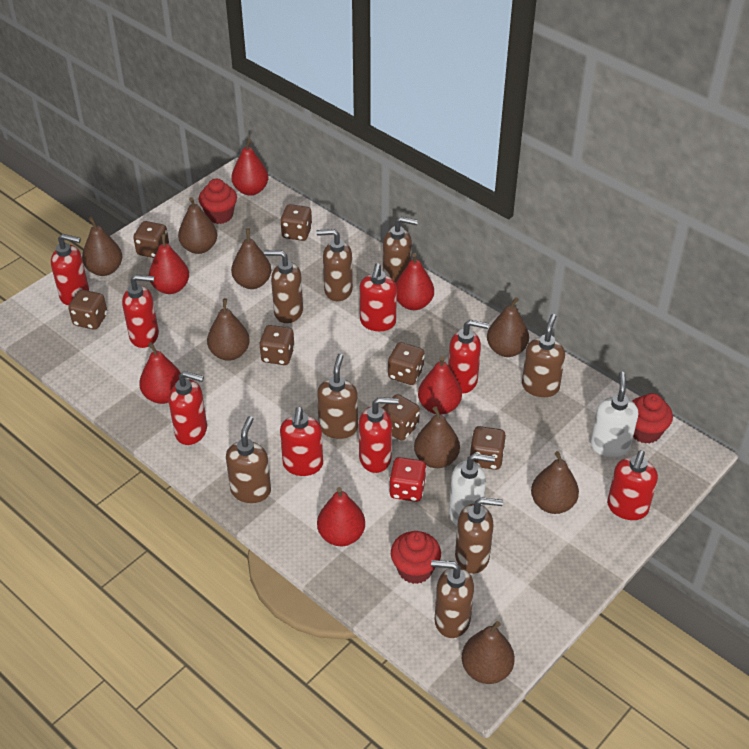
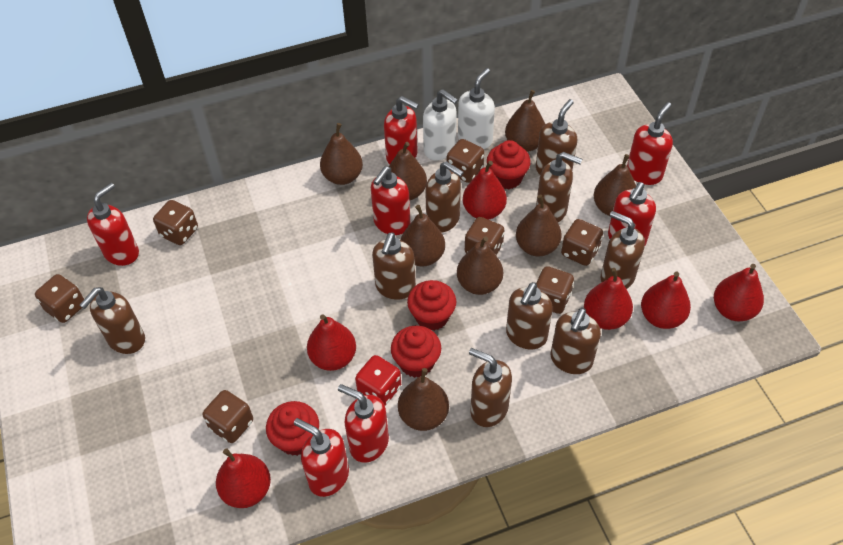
brown soap dispenser: 8 -> 9
red cupcake: 3 -> 4
red soap dispenser: 8 -> 7

